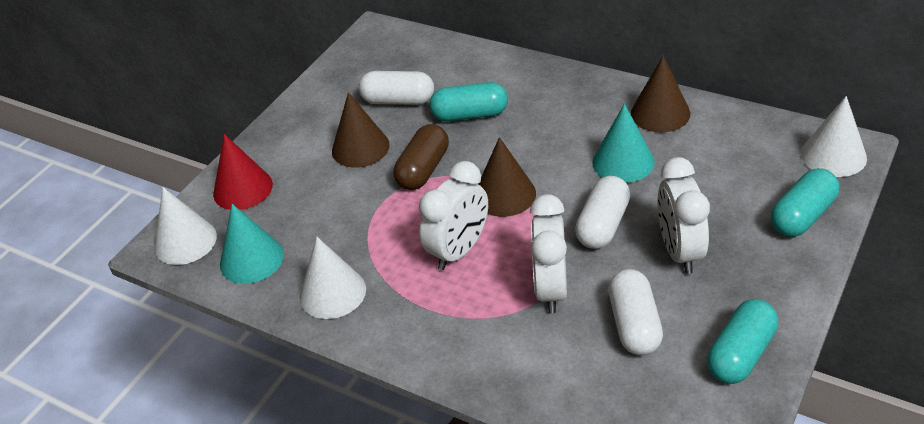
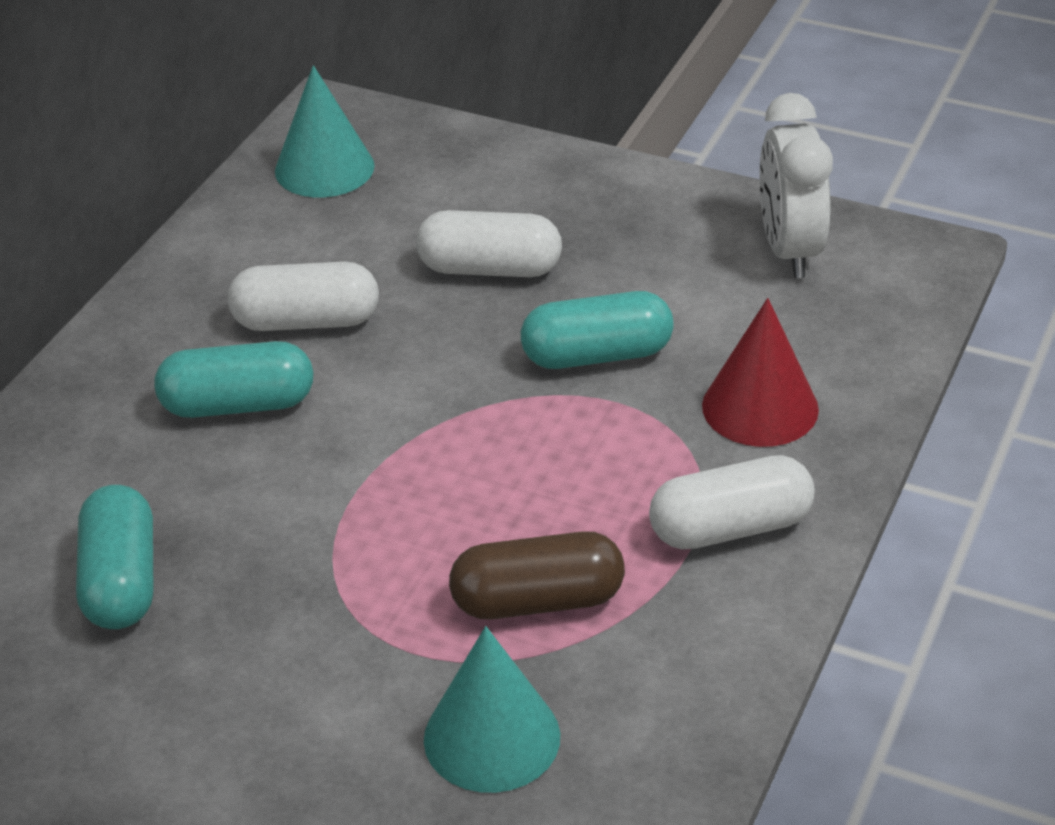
brown cone: 3 -> 0
white clock: 3 -> 1
white cone: 3 -> 0

